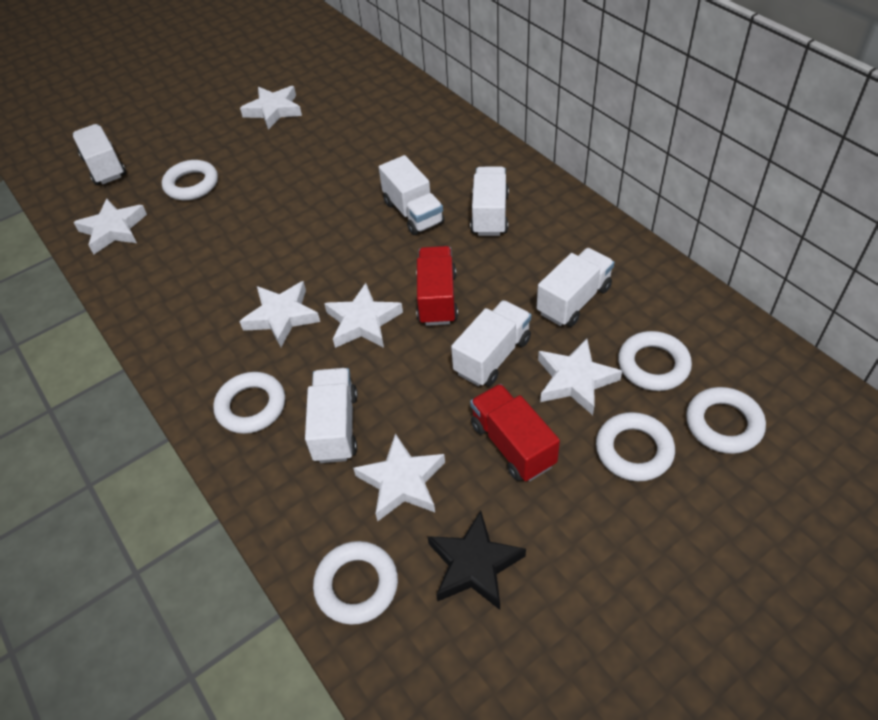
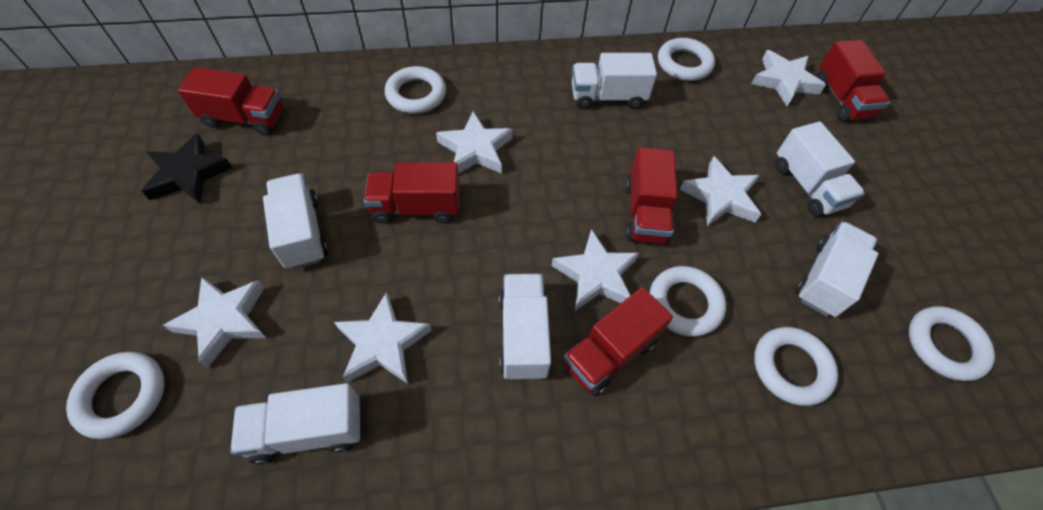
red truck: 2 -> 5

